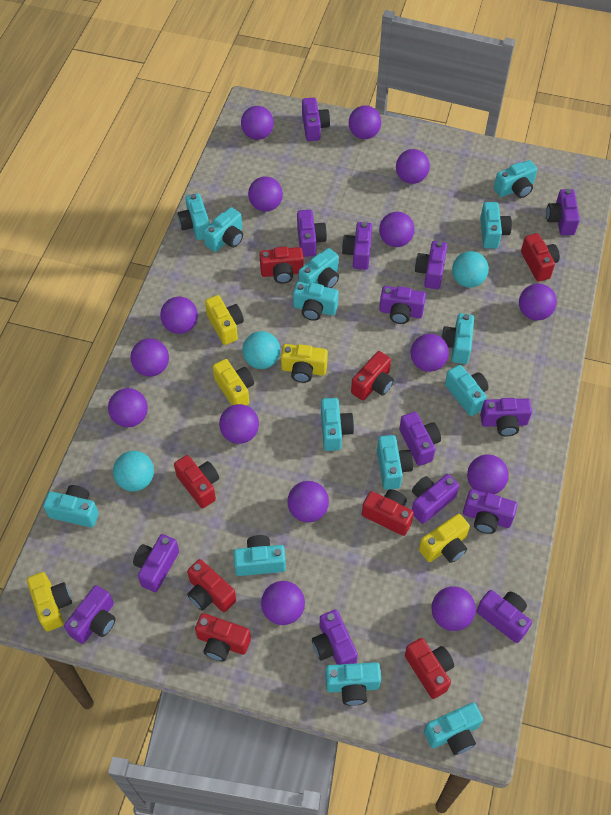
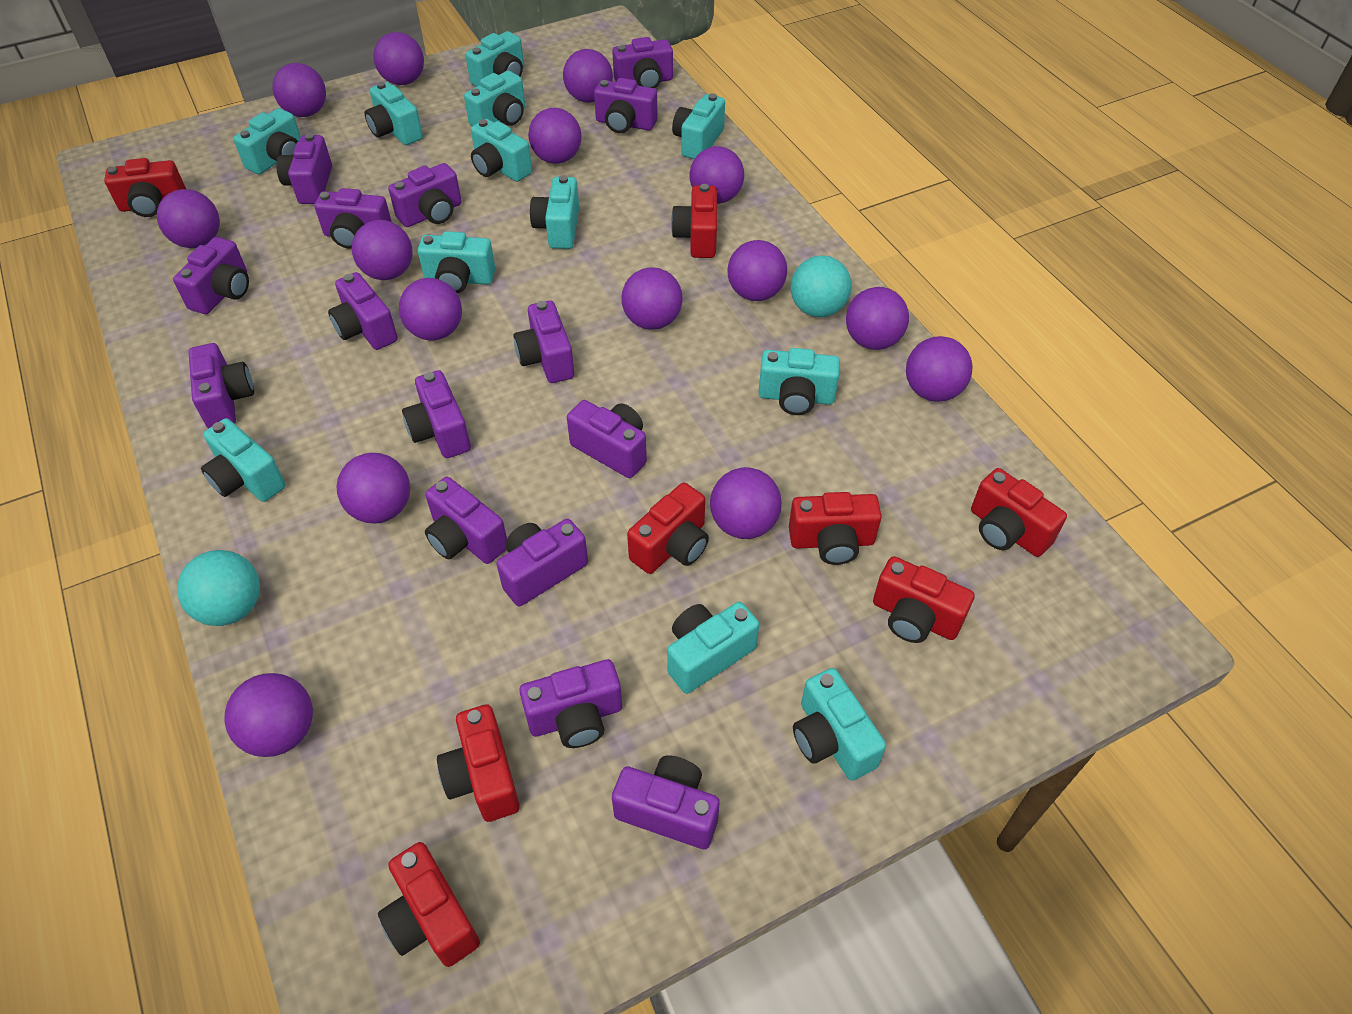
purple camera: 14 -> 15
turquoise ball: 3 -> 2
turquoise camera: 14 -> 12
yellow camera: 5 -> 0

